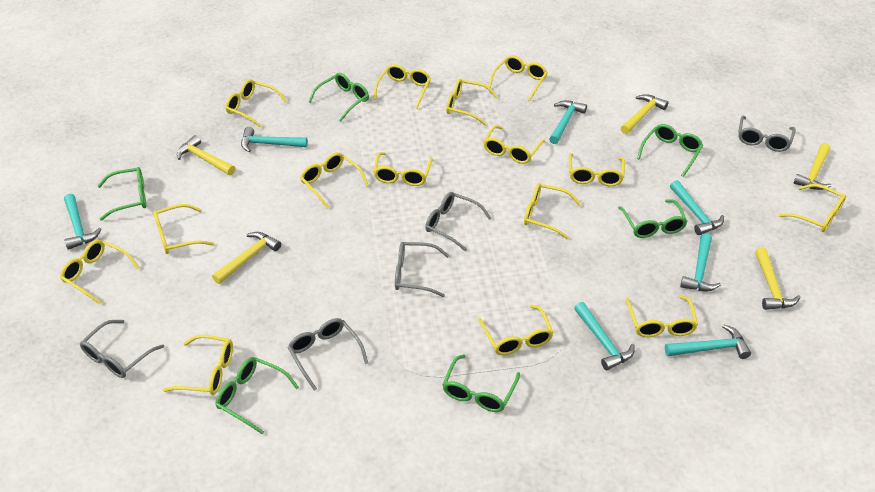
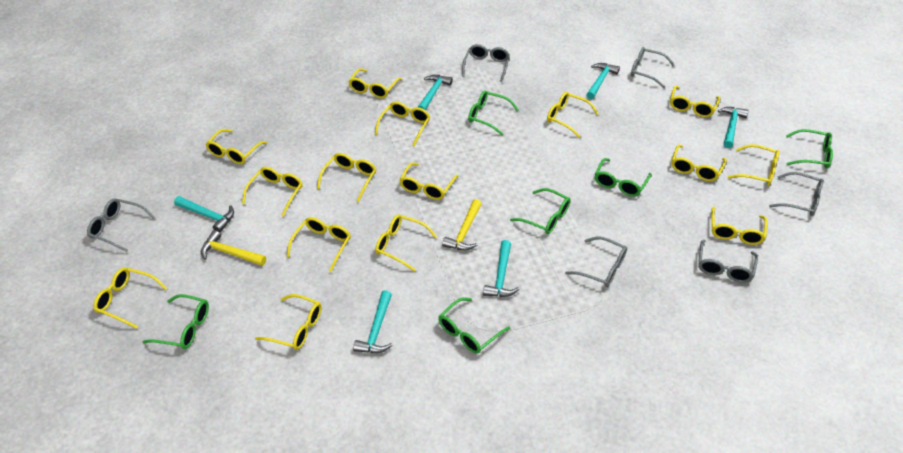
grey glasses: 5 -> 6
turquoise hammer: 7 -> 6
yellow hammer: 5 -> 2

